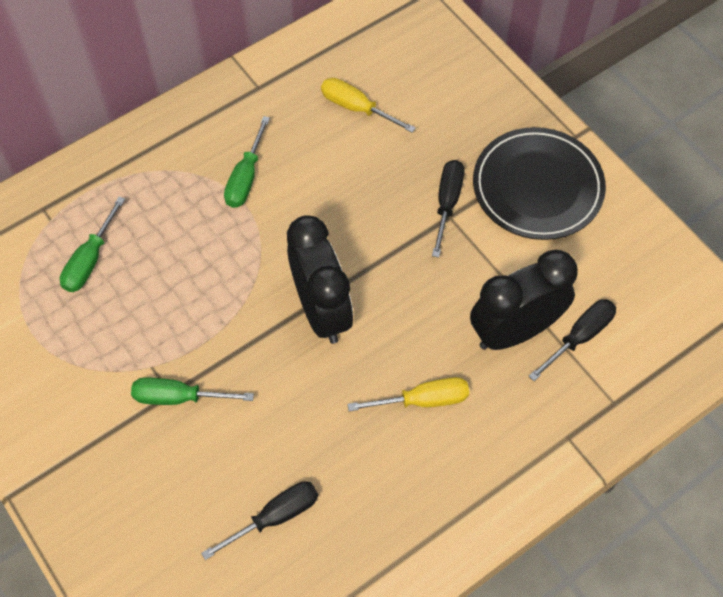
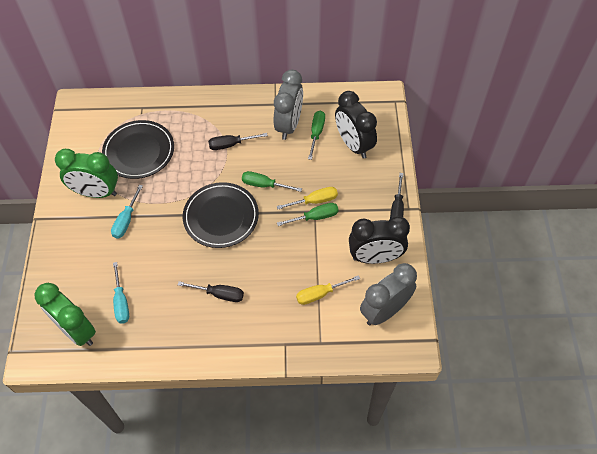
black plate: 1 -> 2
green clock: 0 -> 2
grey clock: 0 -> 2
turquoise screwdriver: 0 -> 2

